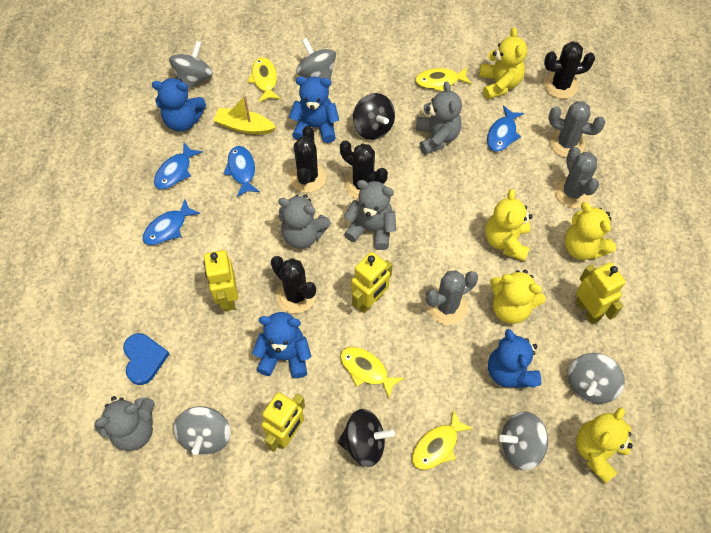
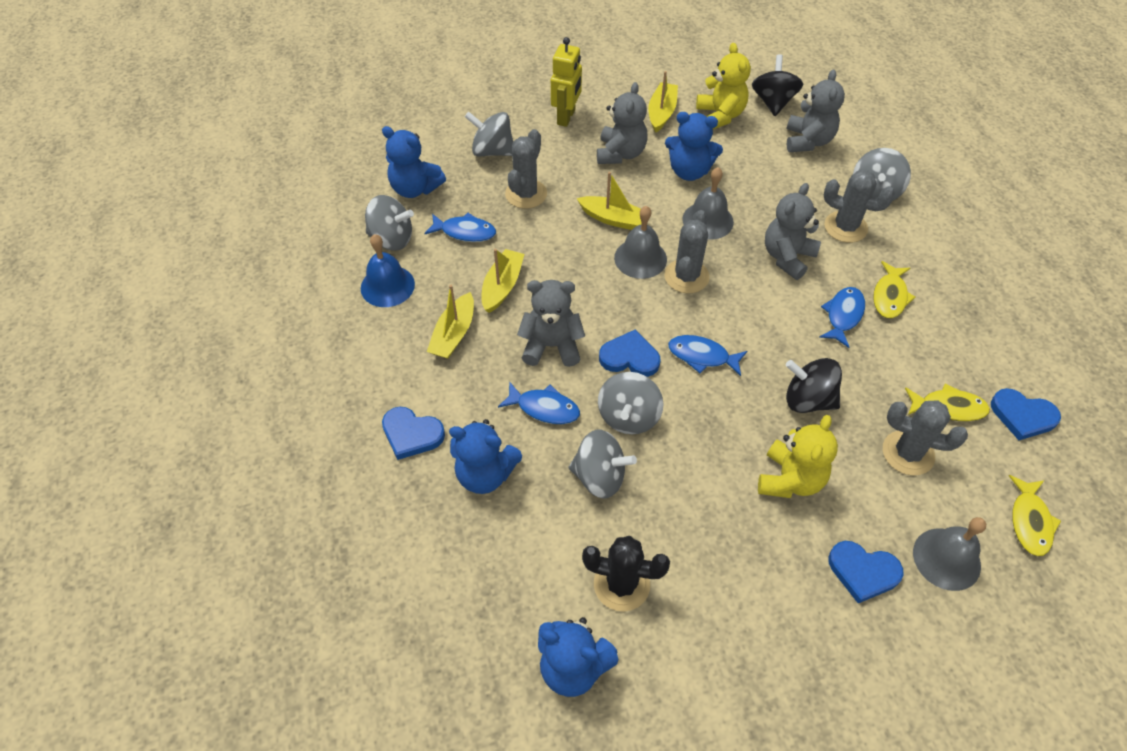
black cactus: 4 -> 1
blue bell: 0 -> 1
blue heart: 1 -> 4
grey bell: 0 -> 3
grey cactus: 3 -> 4
yellow boat: 1 -> 4
yellow fish: 4 -> 3
yellow robot: 4 -> 1
yellow teddy bear: 5 -> 2

